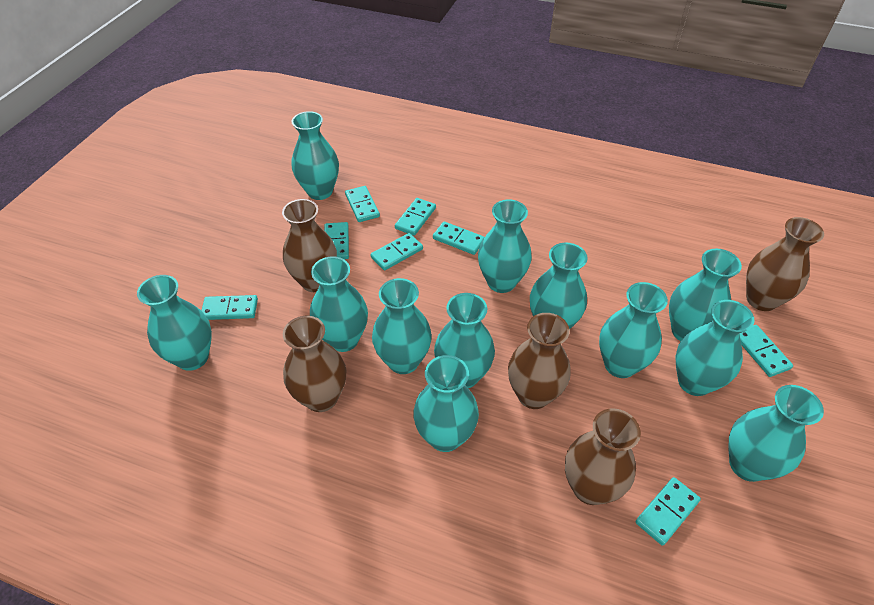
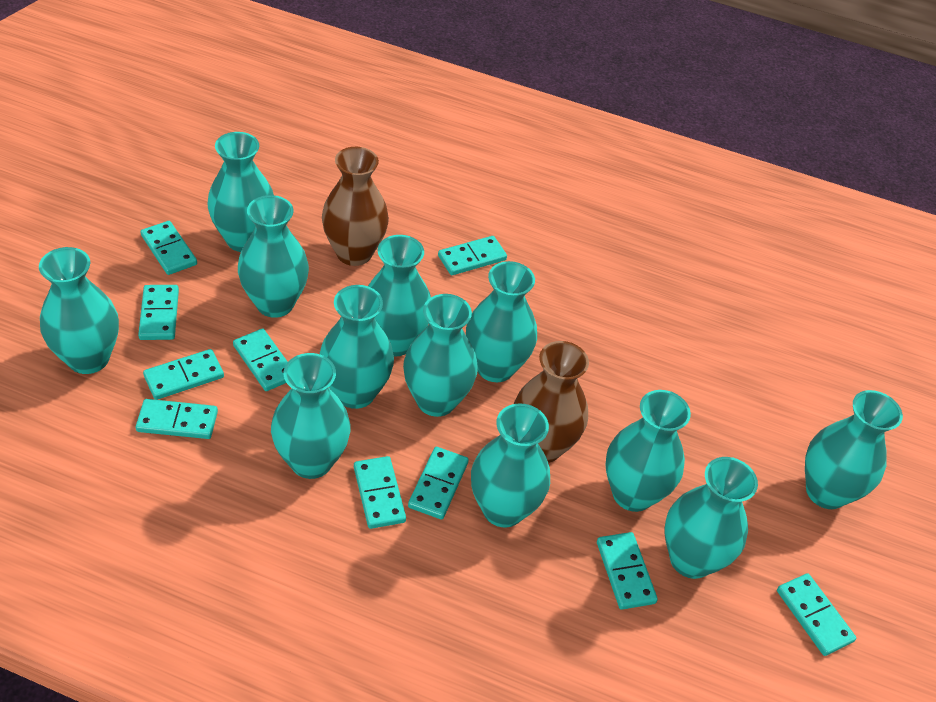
brown vase: 5 -> 2
turquoise domino: 8 -> 10

